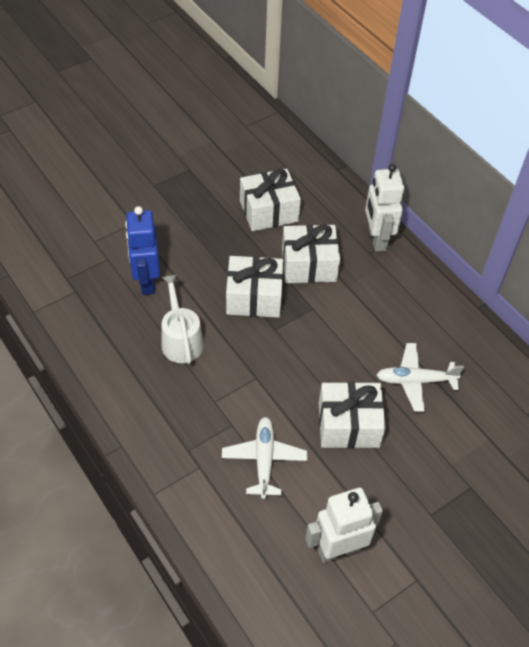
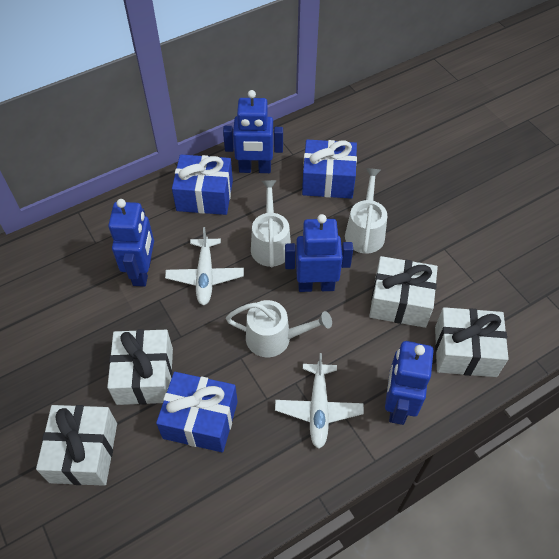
blue gift: 0 -> 3
blue robot: 1 -> 4
white robot: 2 -> 0
white watering can: 1 -> 3

